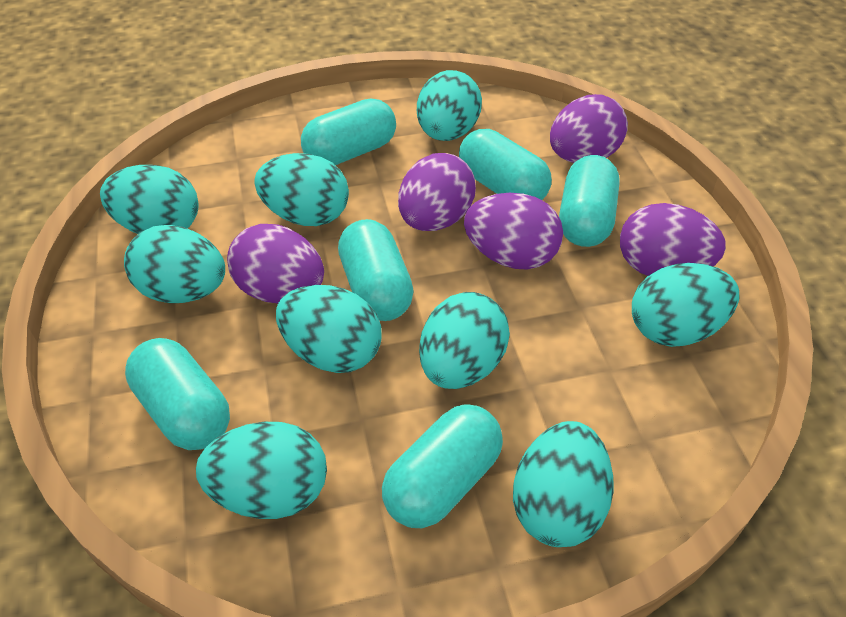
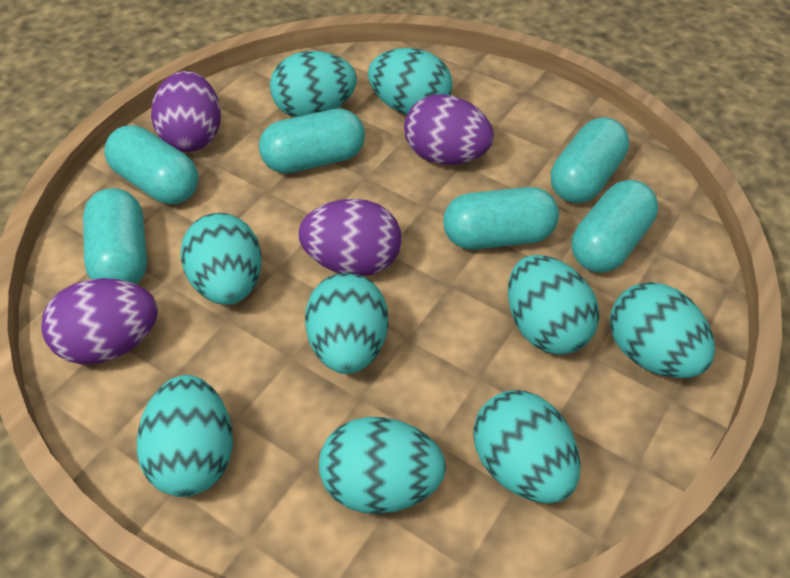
purple egg: 5 -> 4

